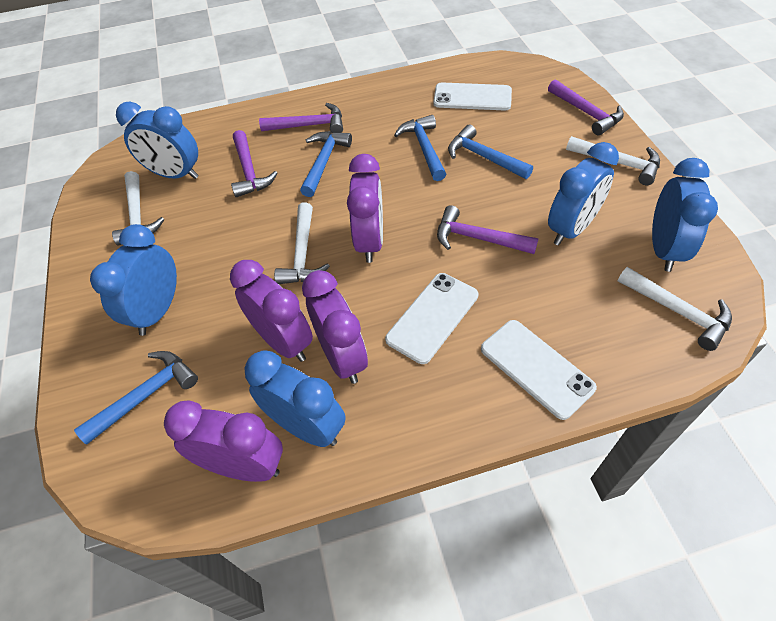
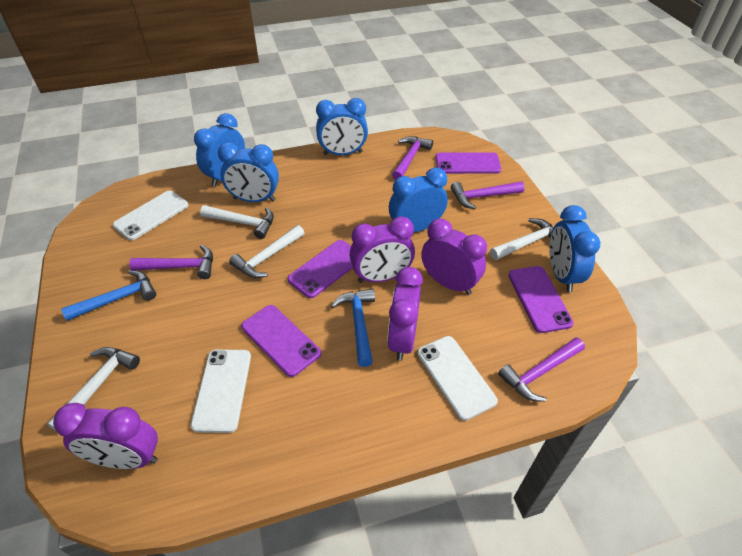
blue hammer: 4 -> 2
purple phone: 0 -> 4

